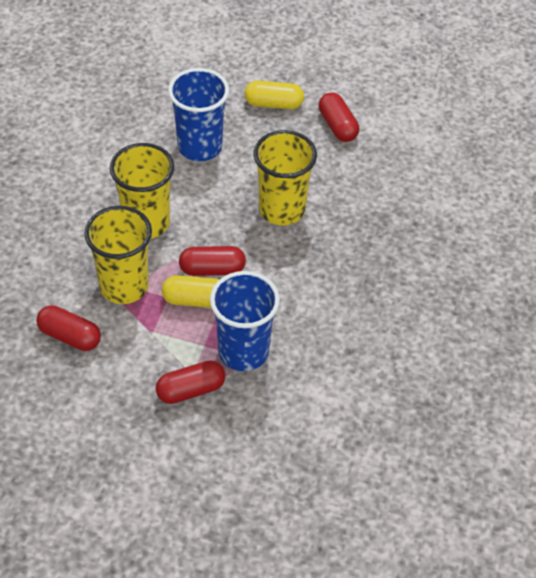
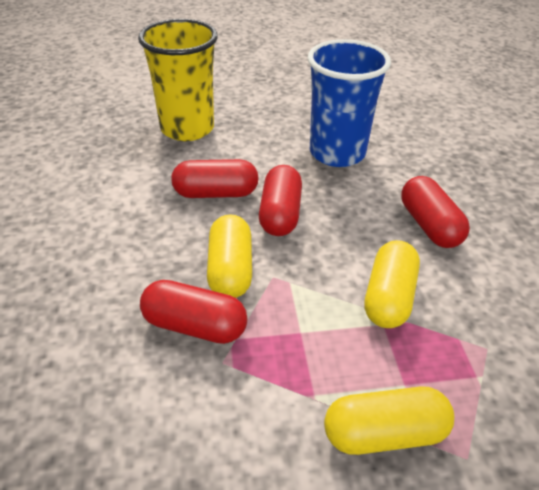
blue cup: 2 -> 1
yellow capsule: 2 -> 3
yellow cup: 3 -> 1

